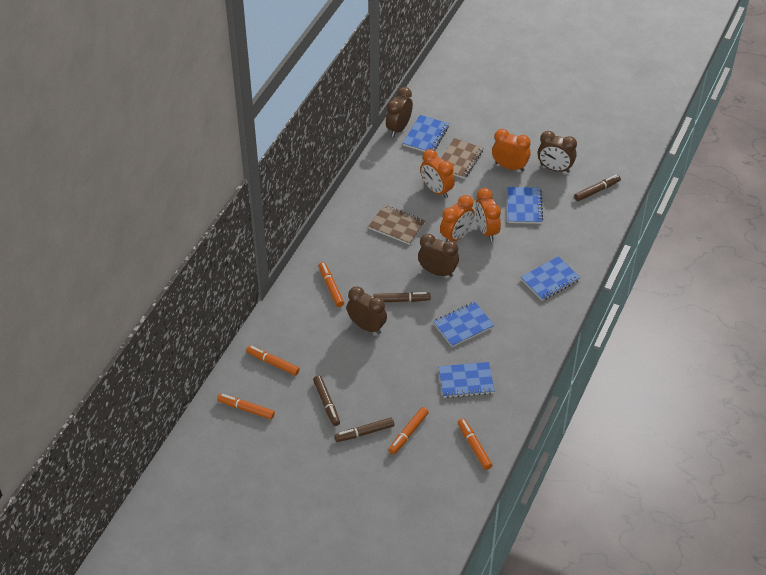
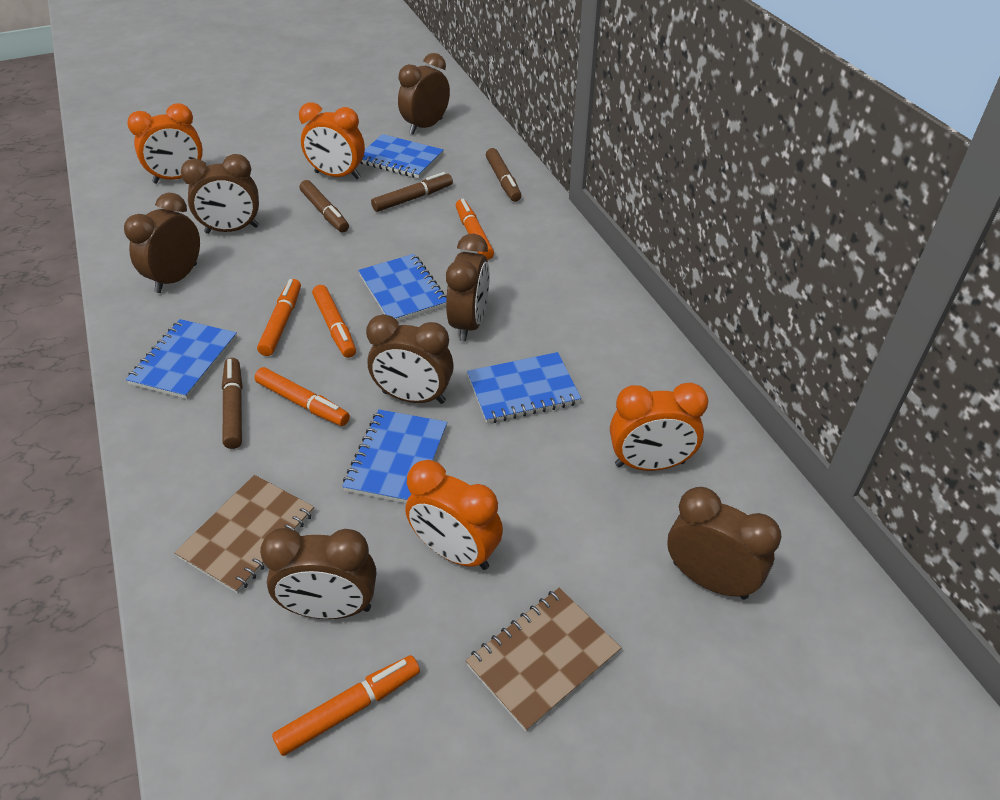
brown clock: 4 -> 7

